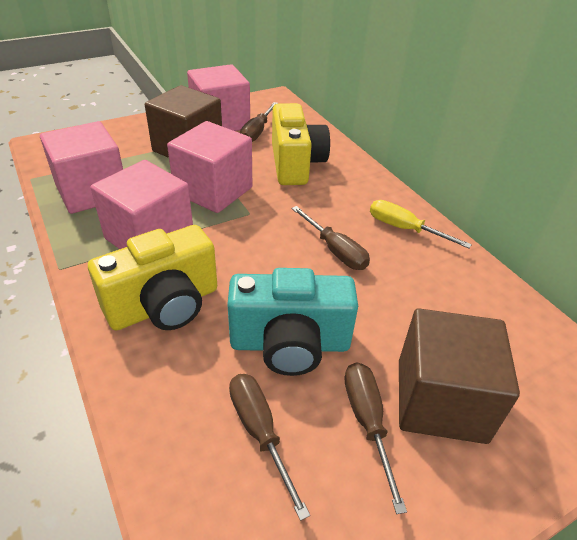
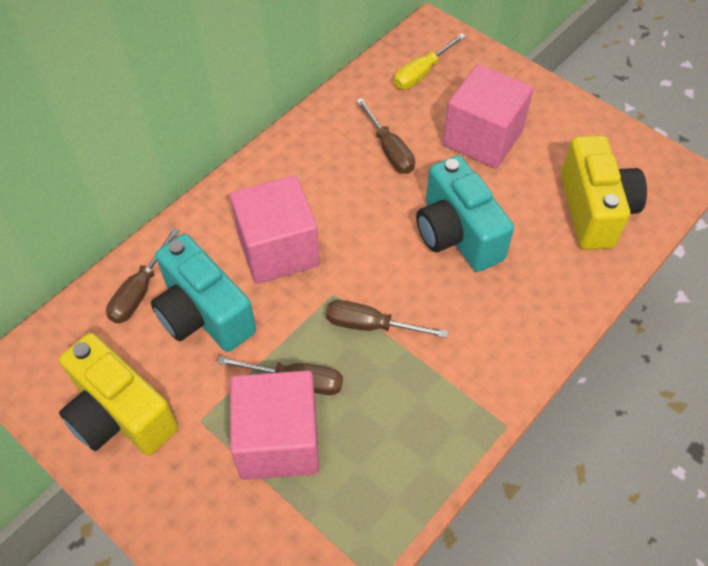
brown cube: 2 -> 0
pink cube: 4 -> 3
turquoise camera: 1 -> 2

